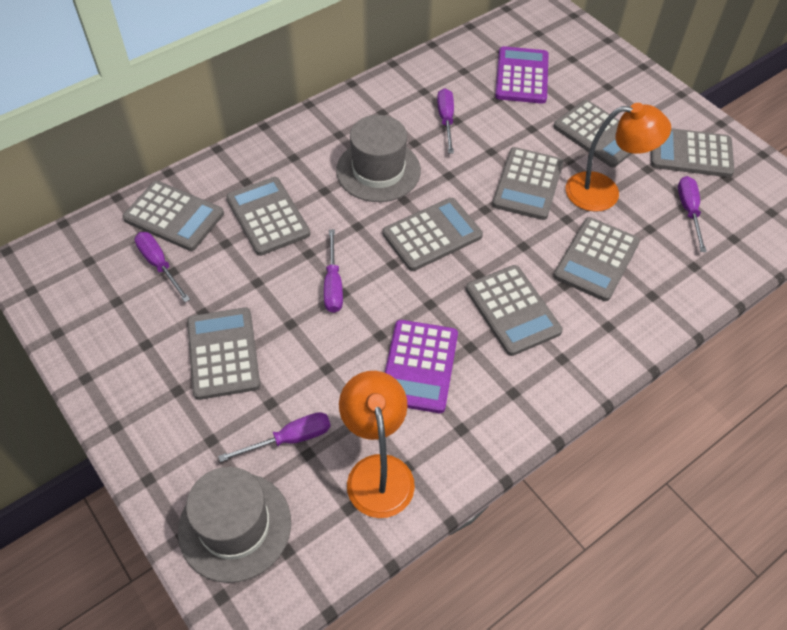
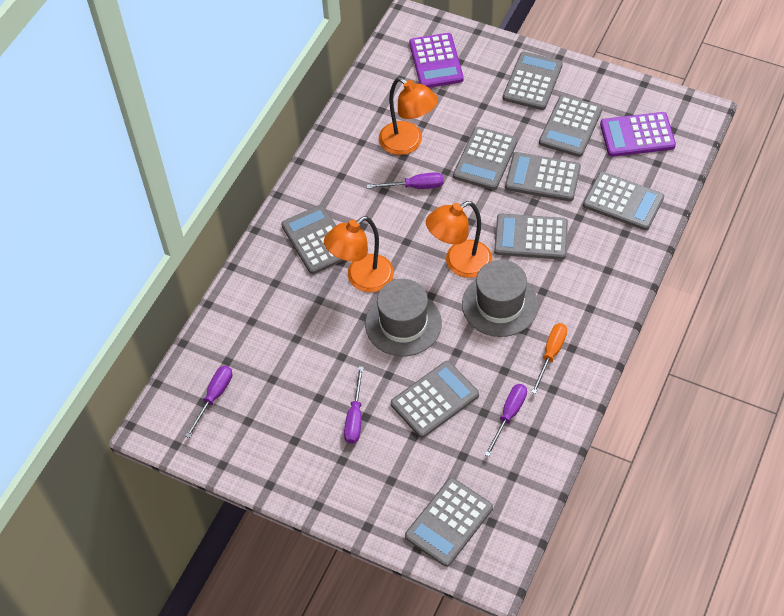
orange lamp: 2 -> 3
orange screwdriver: 0 -> 1
purple screwdriver: 5 -> 4

